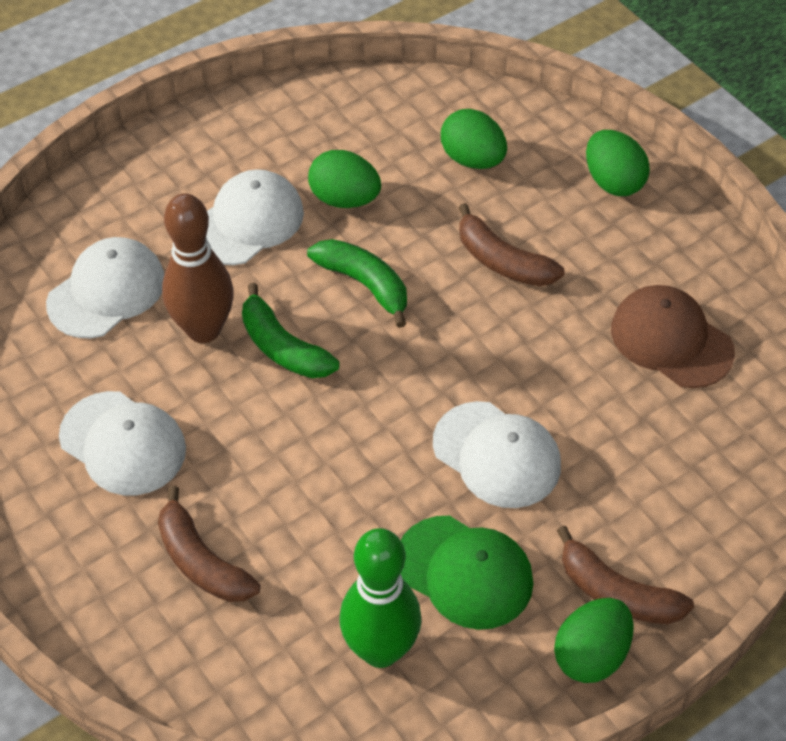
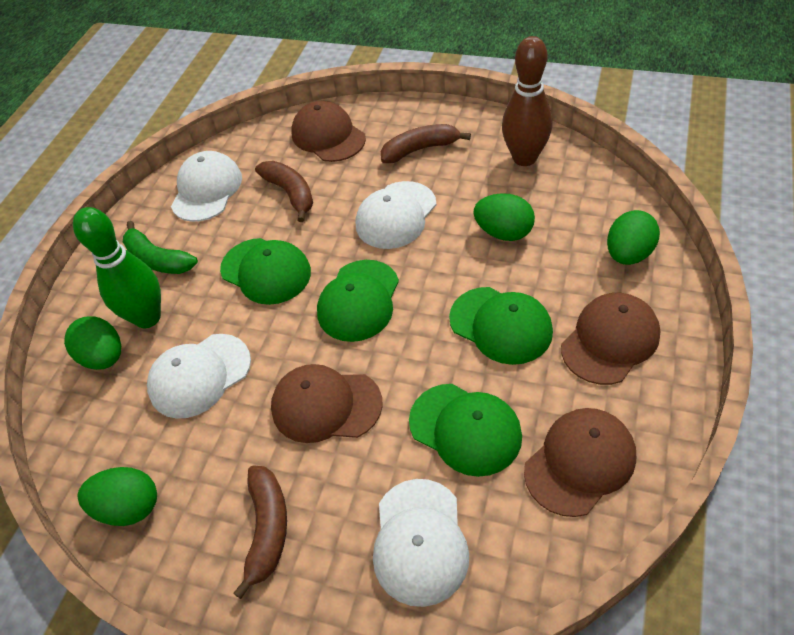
brown cap: 1 -> 4
green banana: 2 -> 1
green cap: 1 -> 4

